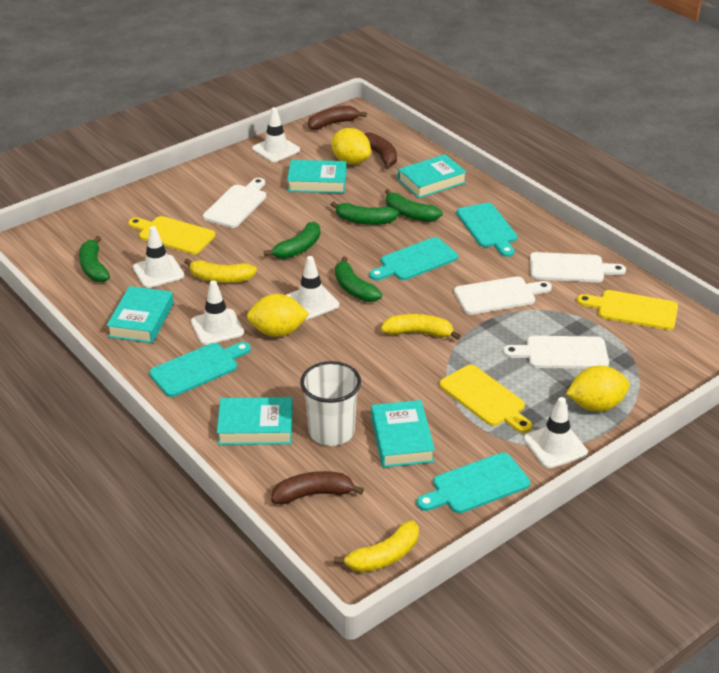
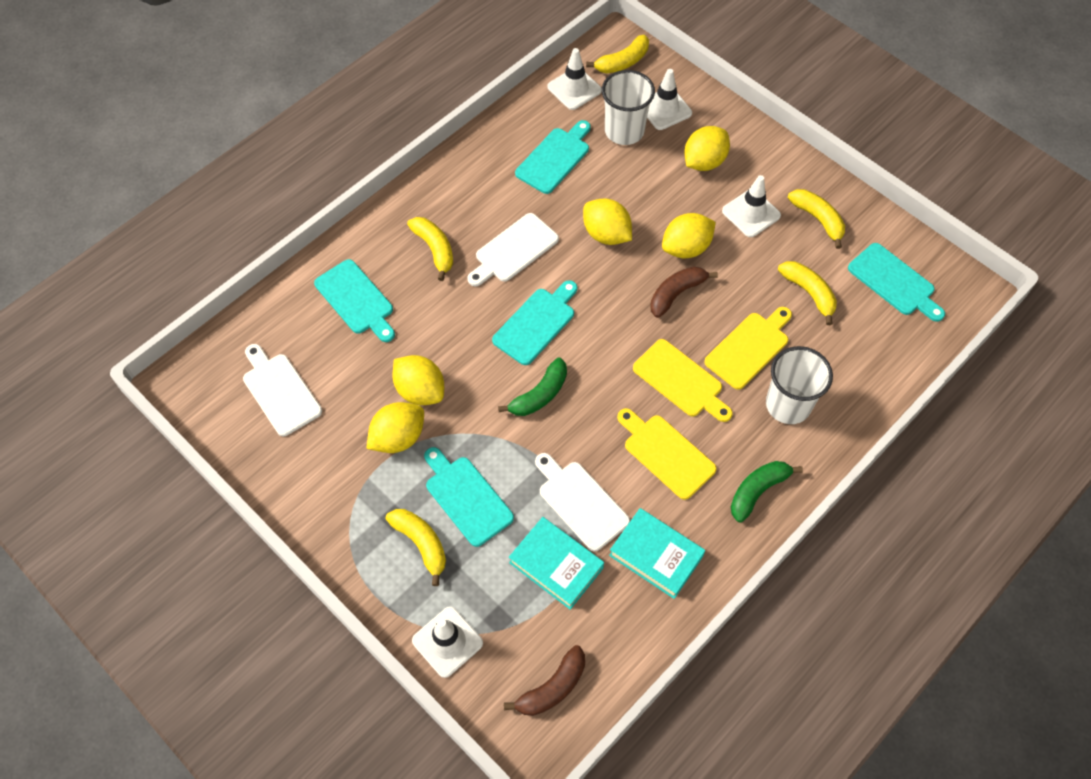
brown banana: 3 -> 2
green banana: 5 -> 2
turquoise book: 5 -> 2
turquoise cutting board: 4 -> 5
white cup: 1 -> 2
white cutting board: 4 -> 3
white traffic cone: 5 -> 4
yellow banana: 3 -> 5
yellow lemon: 3 -> 5

